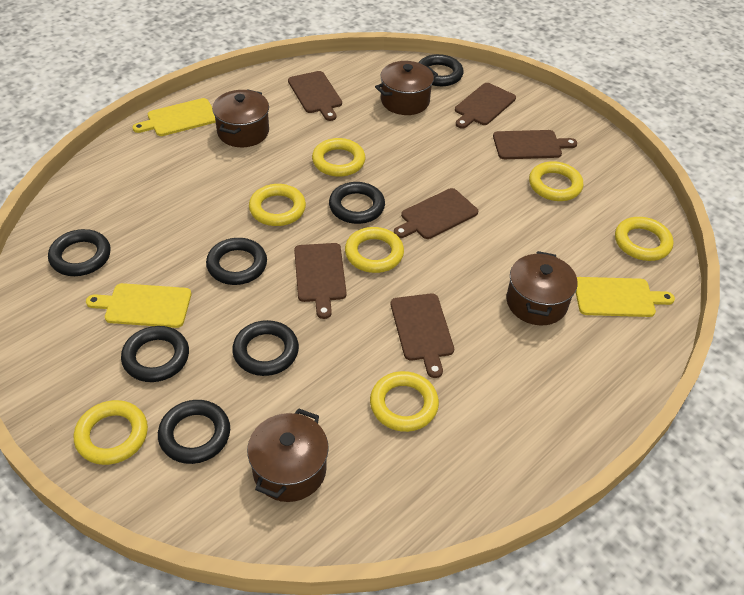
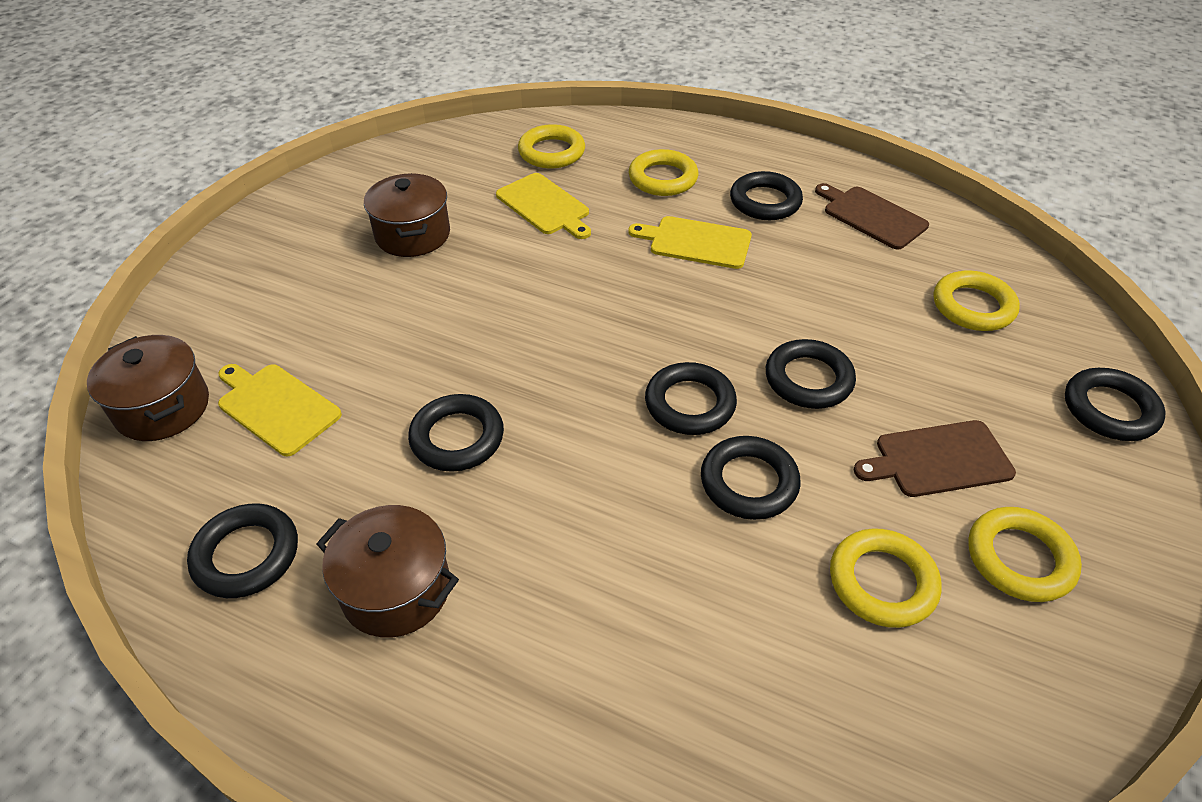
brown cutting board: 6 -> 2
brown pot: 4 -> 3
yellow ring: 7 -> 5

